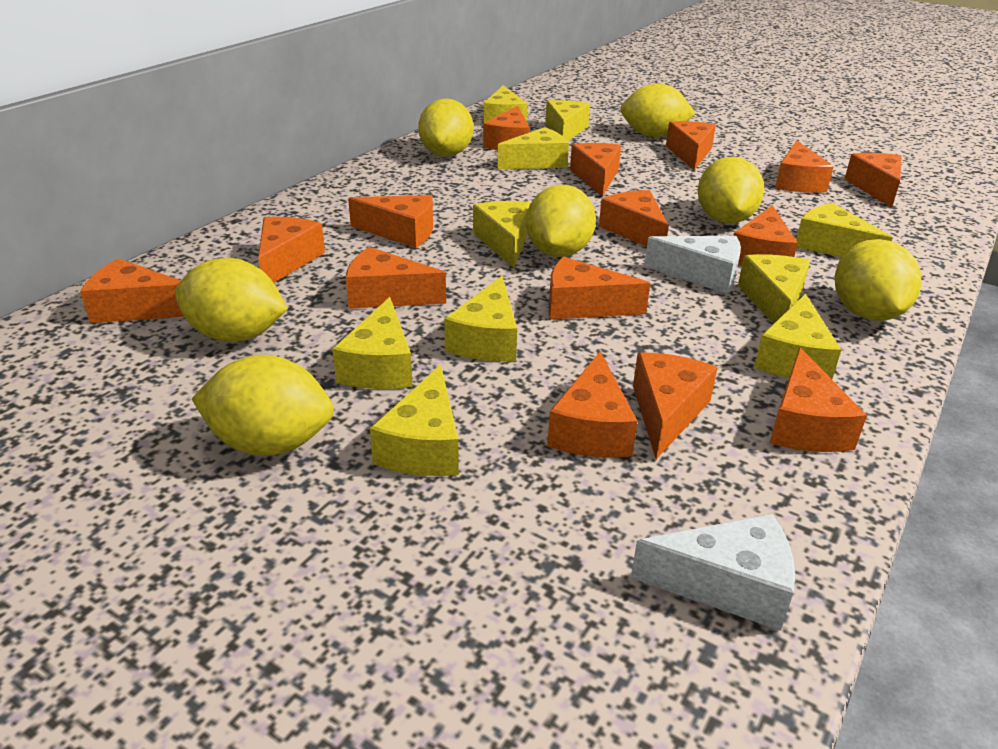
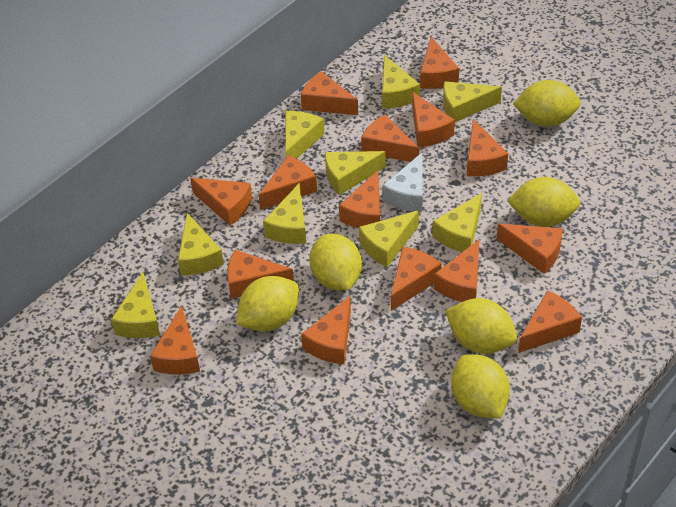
white cheese: 2 -> 1
yellow cheese: 10 -> 9
yellow lemon: 7 -> 6

